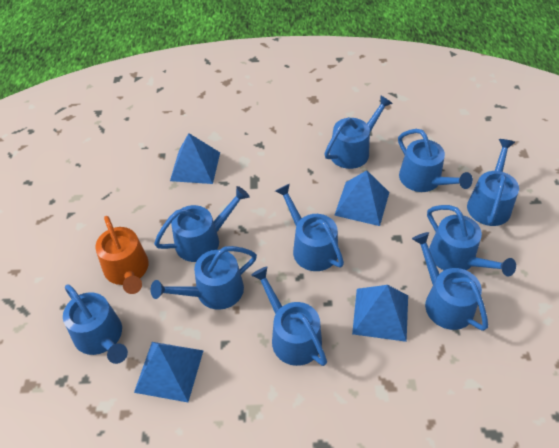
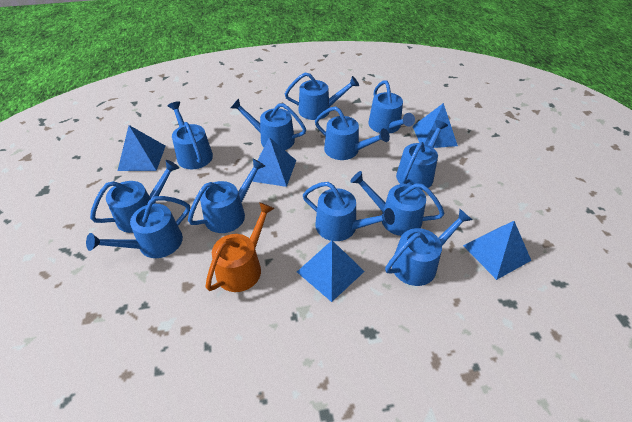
blue pyramid: 4 -> 5
blue watering can: 10 -> 12

